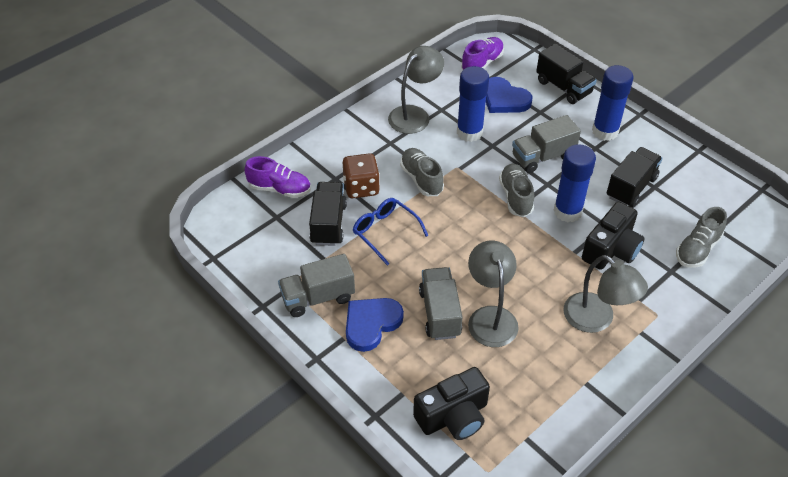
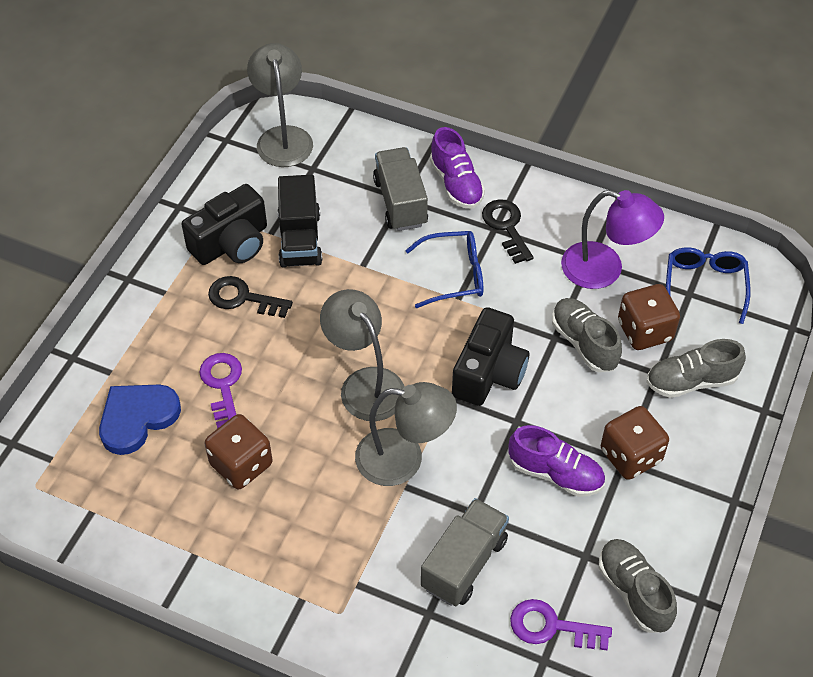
black key: 0 -> 2
black truck: 3 -> 1
blue glasses: 1 -> 2
blue glue stick: 3 -> 0
blue heart: 2 -> 1
brown dice: 1 -> 3
grey truck: 3 -> 2
purple key: 0 -> 2
purple lamp: 0 -> 1

